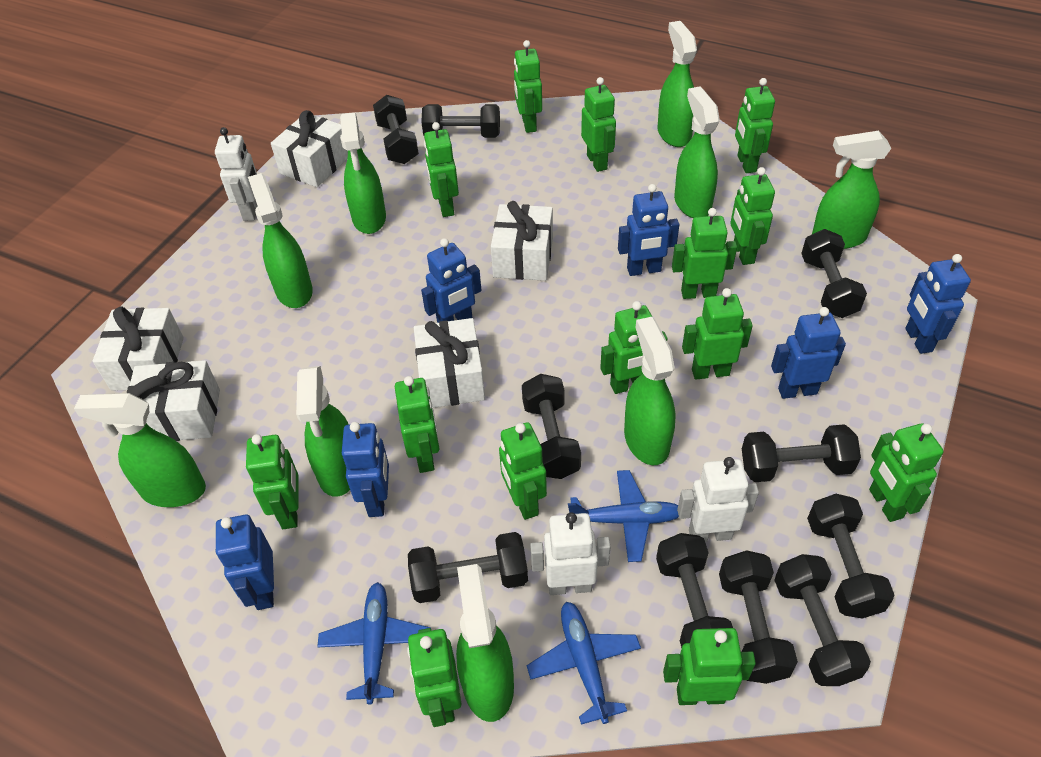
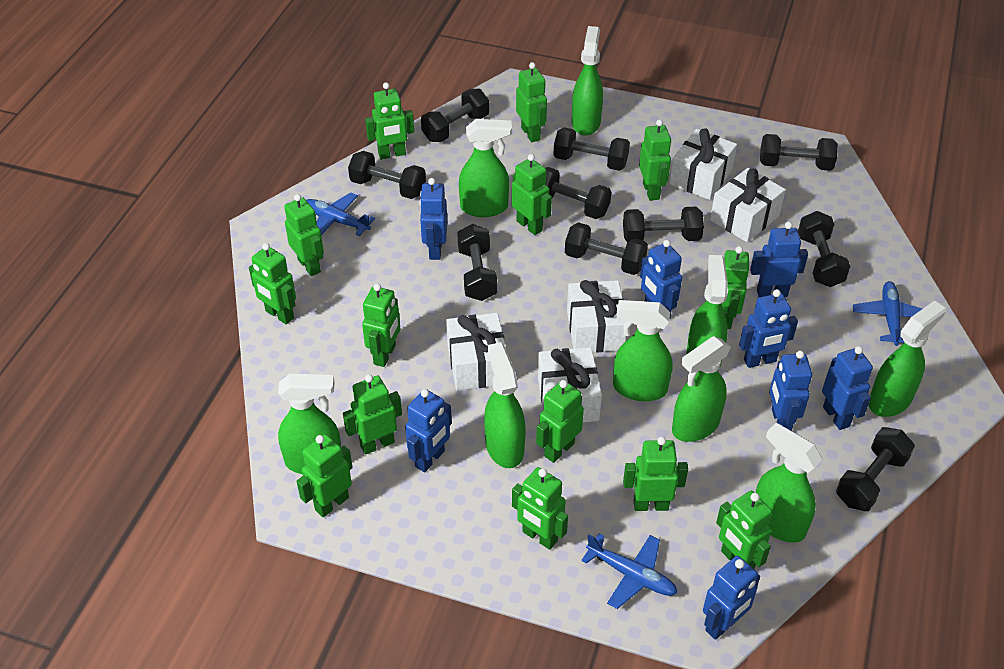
blue robot: 6 -> 8
white robot: 3 -> 0

